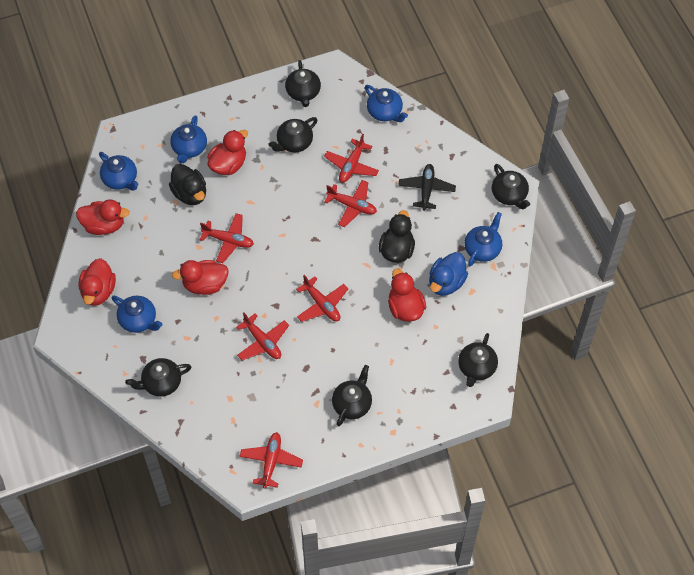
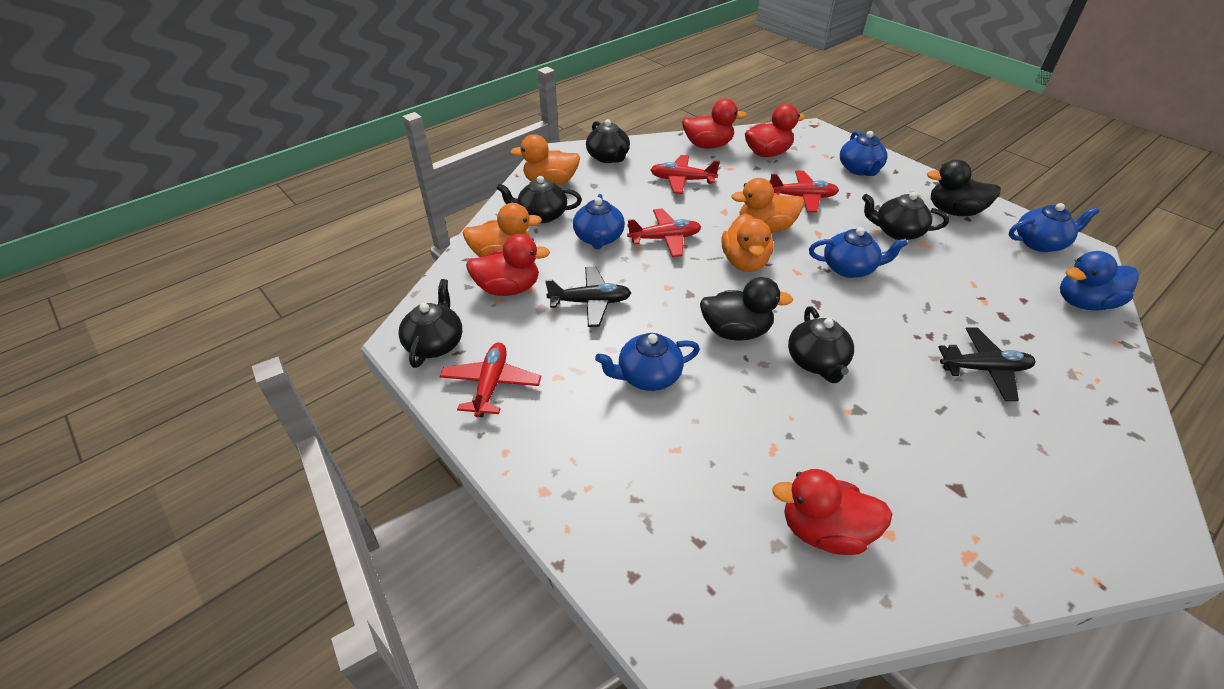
black plane: 1 -> 2
black teapot: 6 -> 5
orange duck: 0 -> 4
red duck: 5 -> 4
red plane: 6 -> 4

